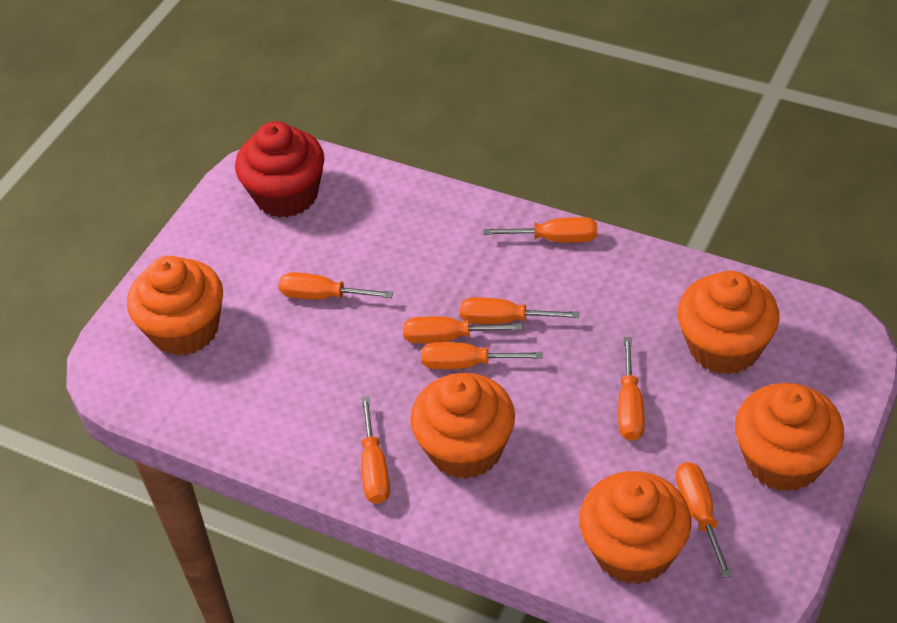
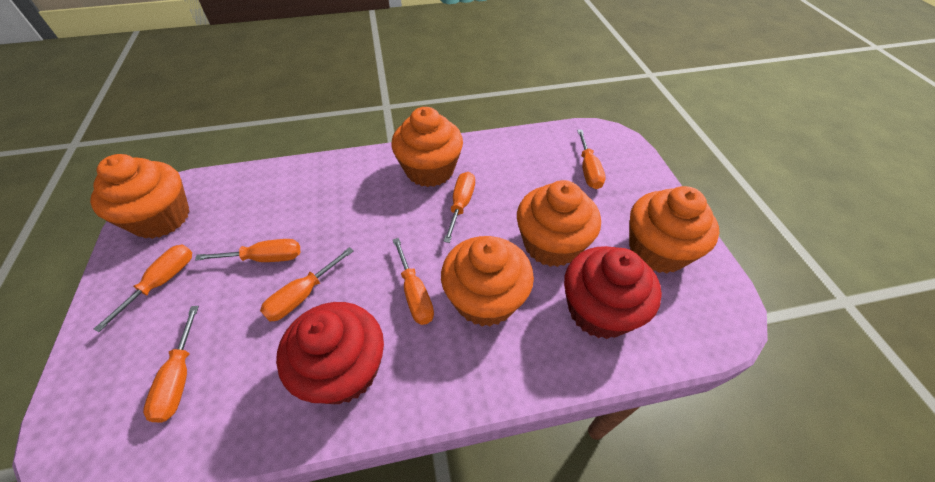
orange screwdriver: 8 -> 7
red cupcake: 1 -> 2

